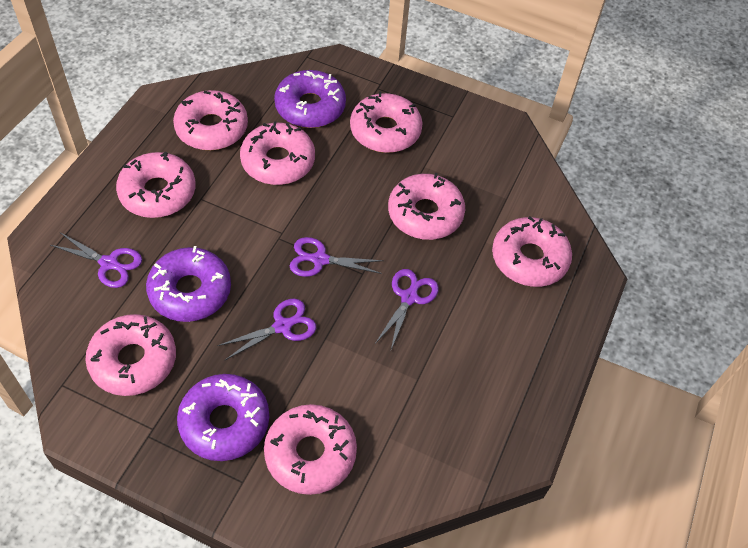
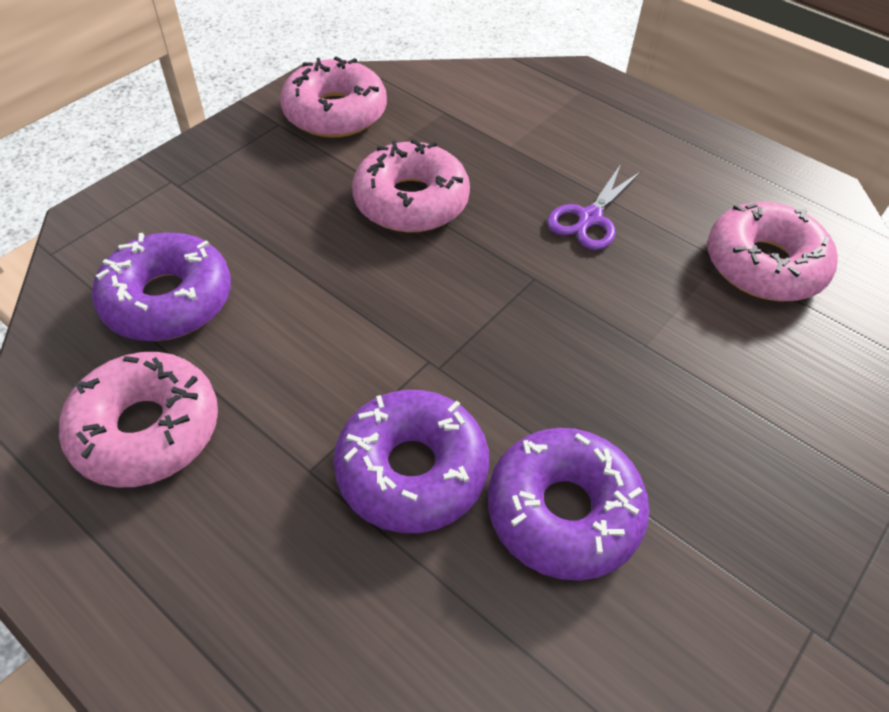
pink donut: 8 -> 4
purple scissors: 4 -> 1

